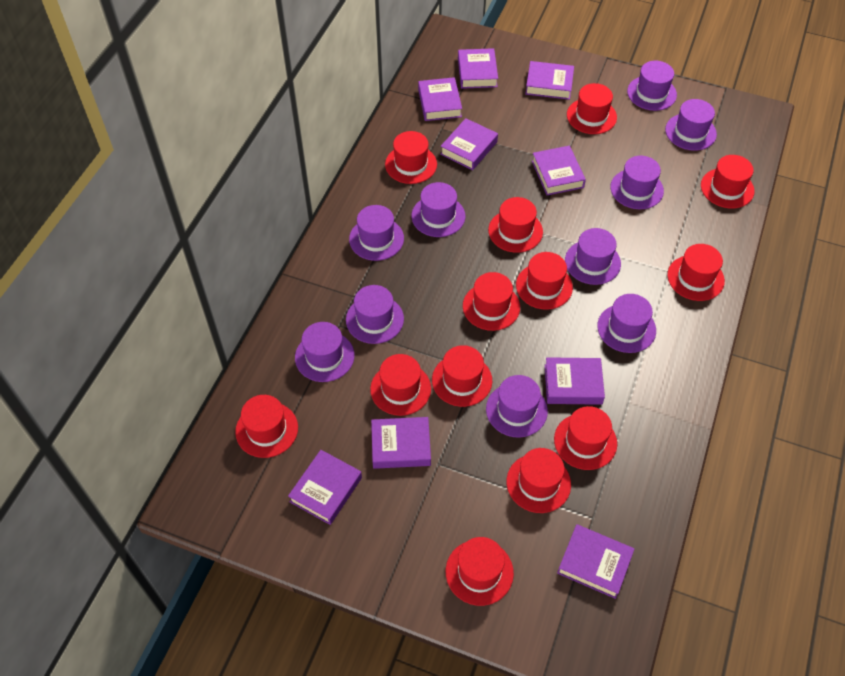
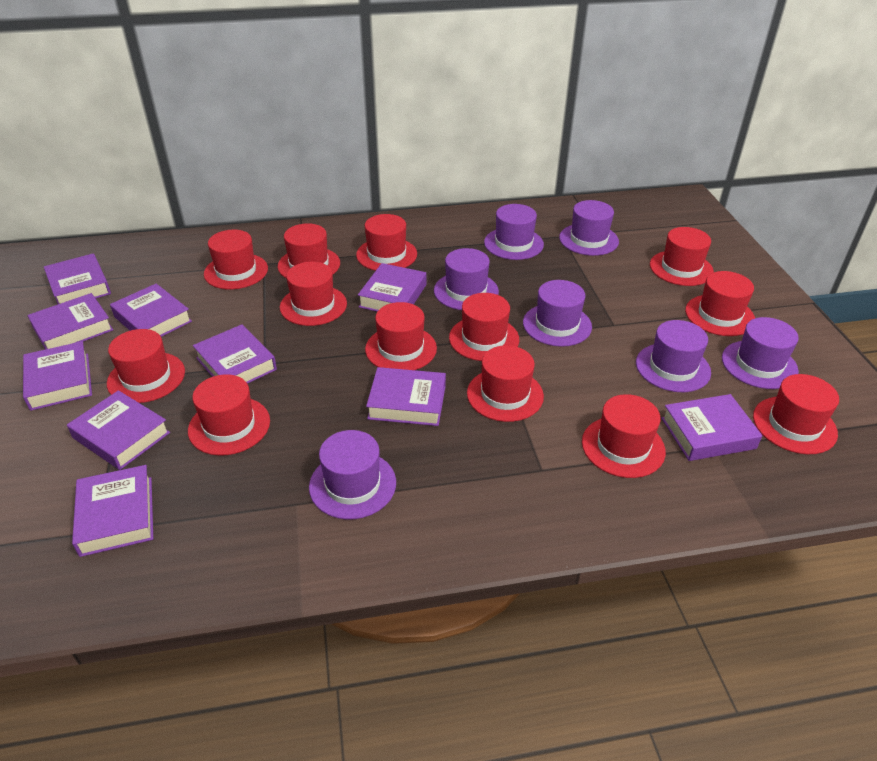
purple book: 9 -> 10
purple hat: 10 -> 7

